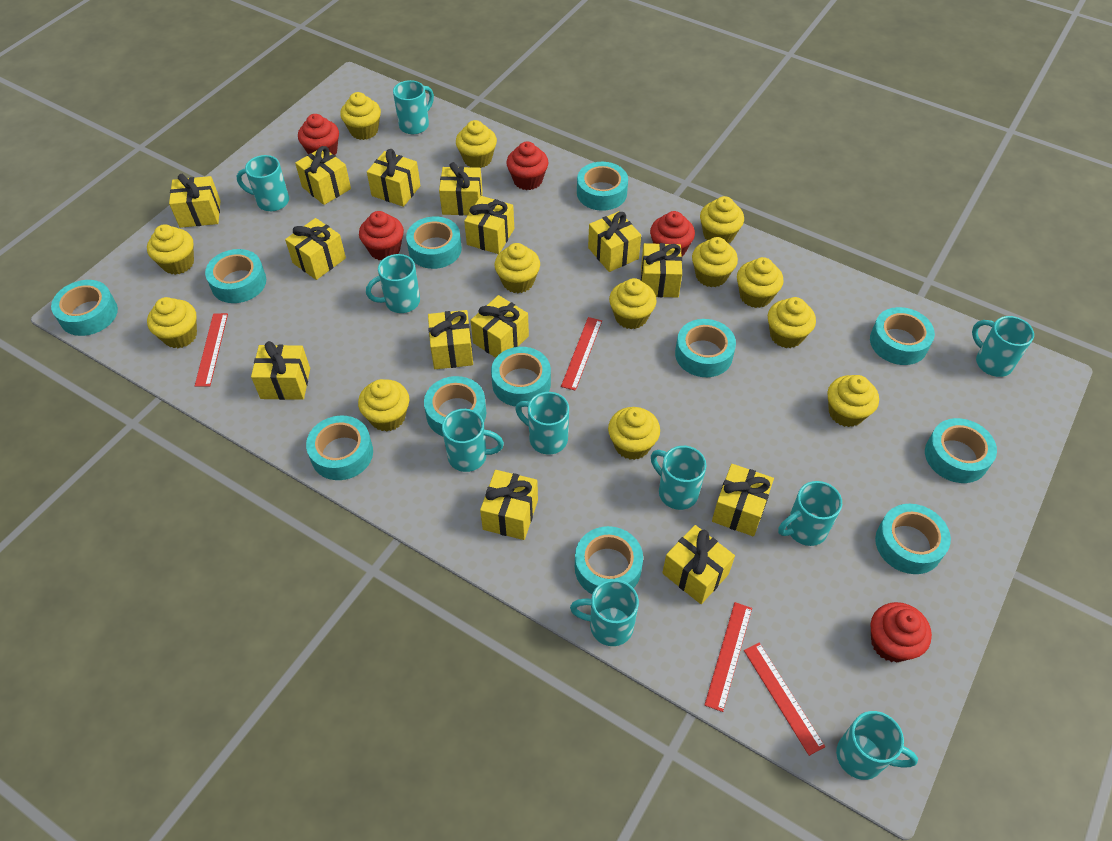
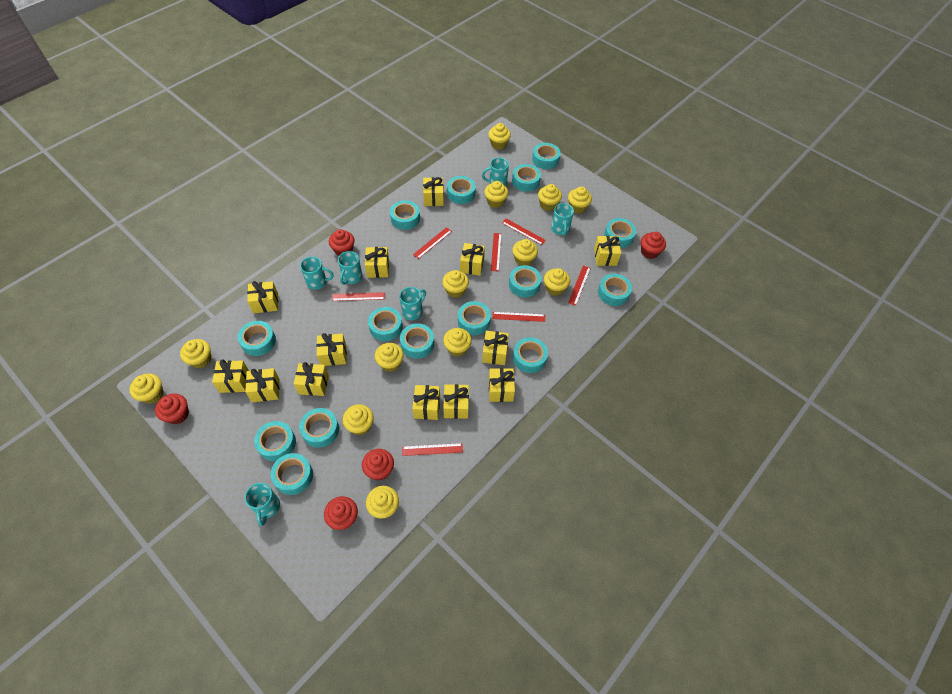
red ruler: 4 -> 7
turquoise mug: 10 -> 6
turquoise tape: 12 -> 15
yellow gift: 14 -> 13

